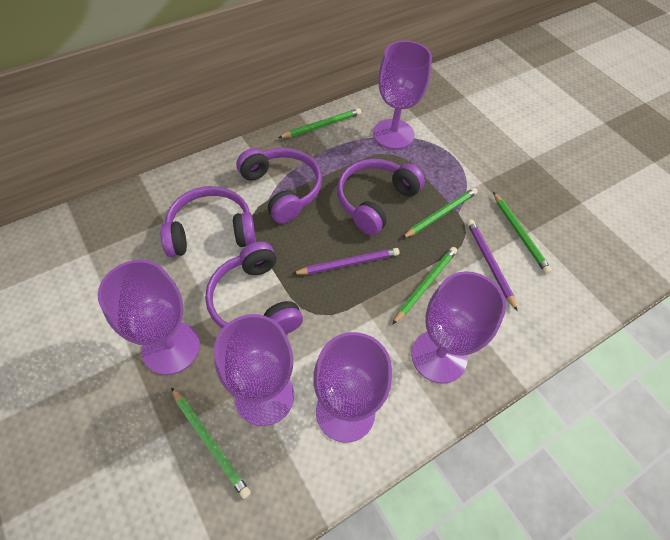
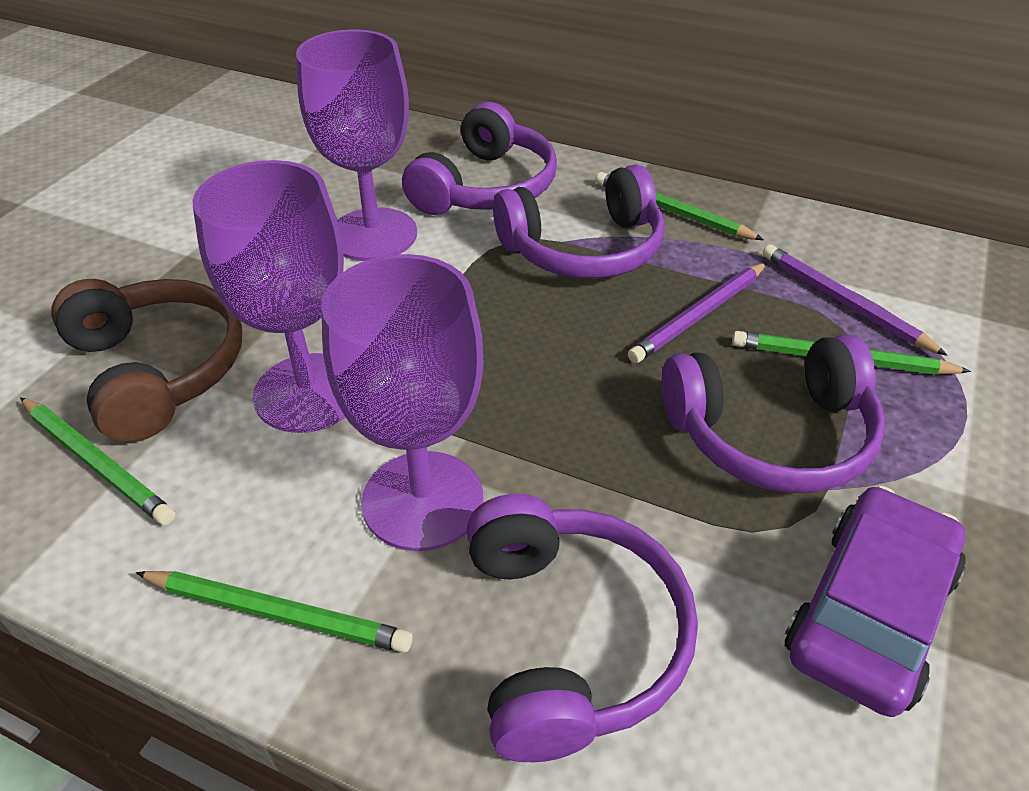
brown headphones: 0 -> 1
green pencil: 5 -> 4
purple car: 0 -> 1
purple goblet: 5 -> 3

